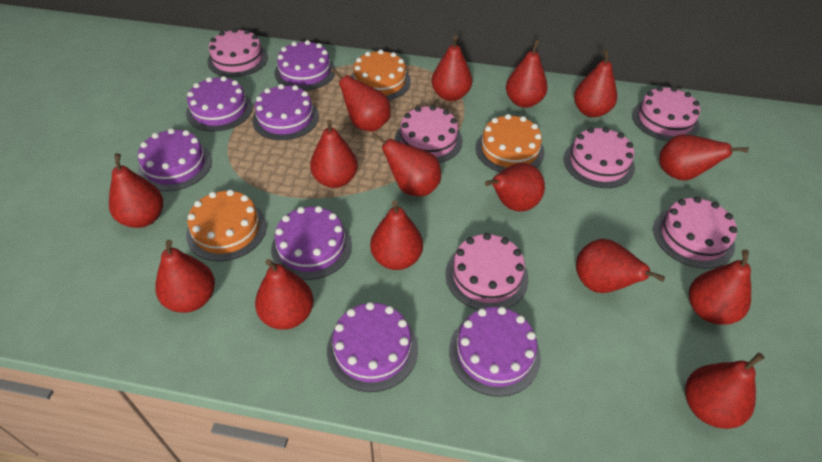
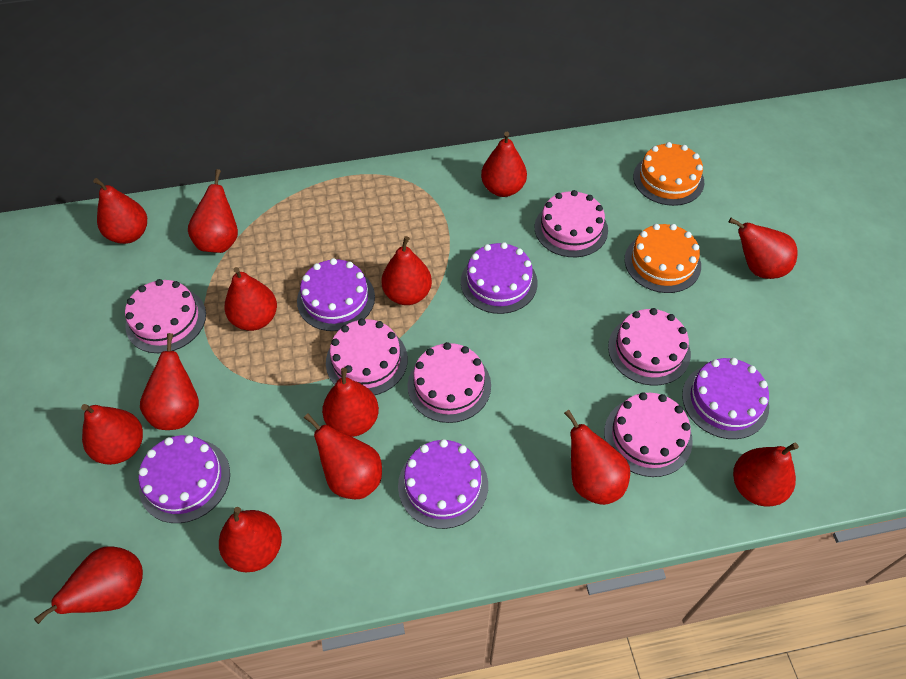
orange cake: 3 -> 2
purple cake: 7 -> 5
red pear: 15 -> 14

